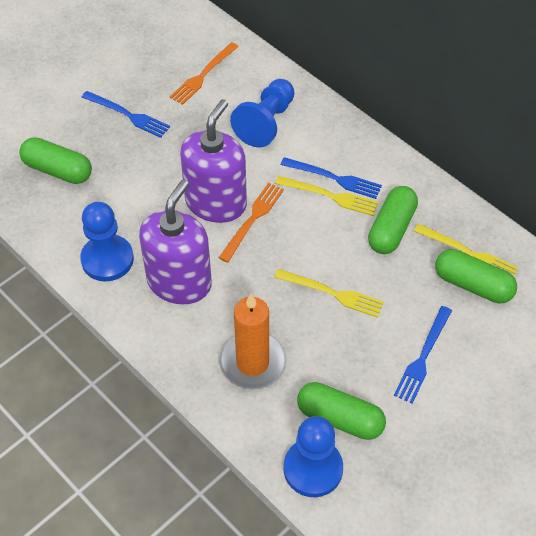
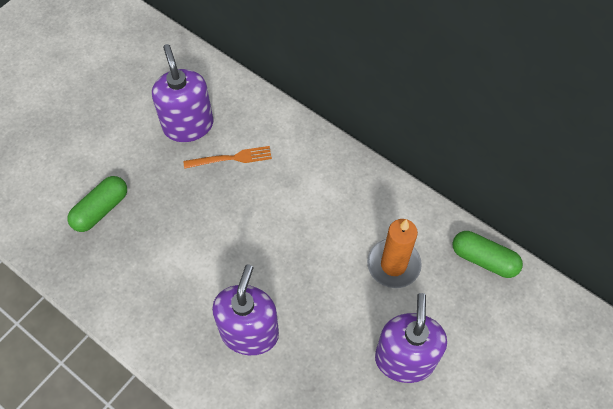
blue fork: 3 -> 0
blue pawn: 3 -> 0
green capsule: 4 -> 2
orange fork: 2 -> 1
purple soap dispenser: 2 -> 3
yellow fork: 3 -> 0

